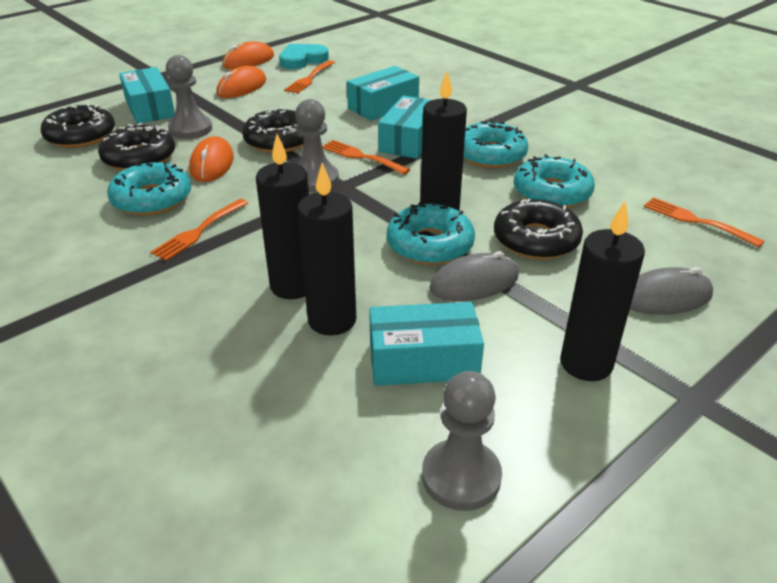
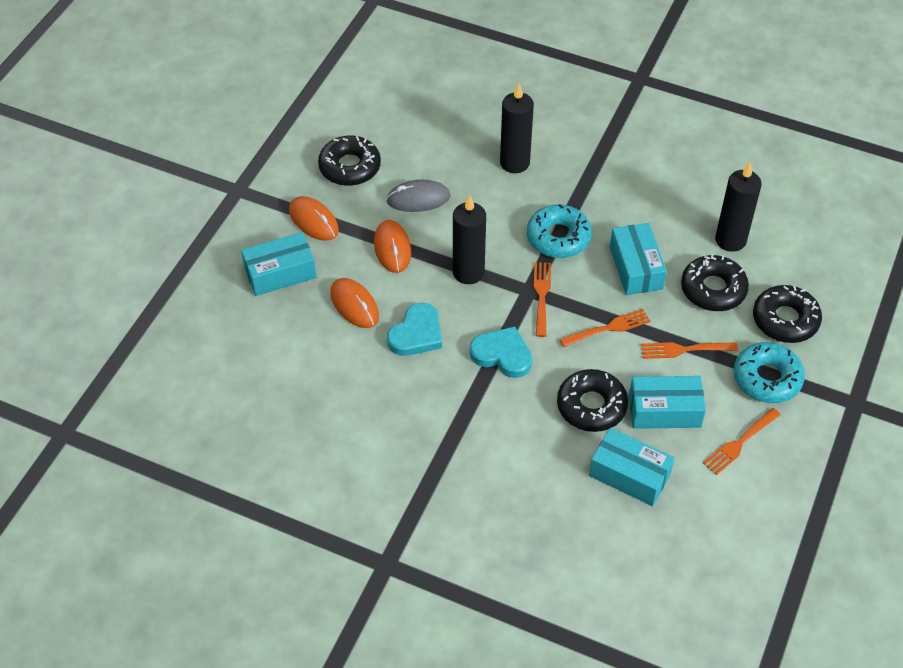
black candle: 4 -> 3
grey mouse: 2 -> 1
grey pawn: 3 -> 0
turquoise donut: 4 -> 2
turquoise heart: 1 -> 2

